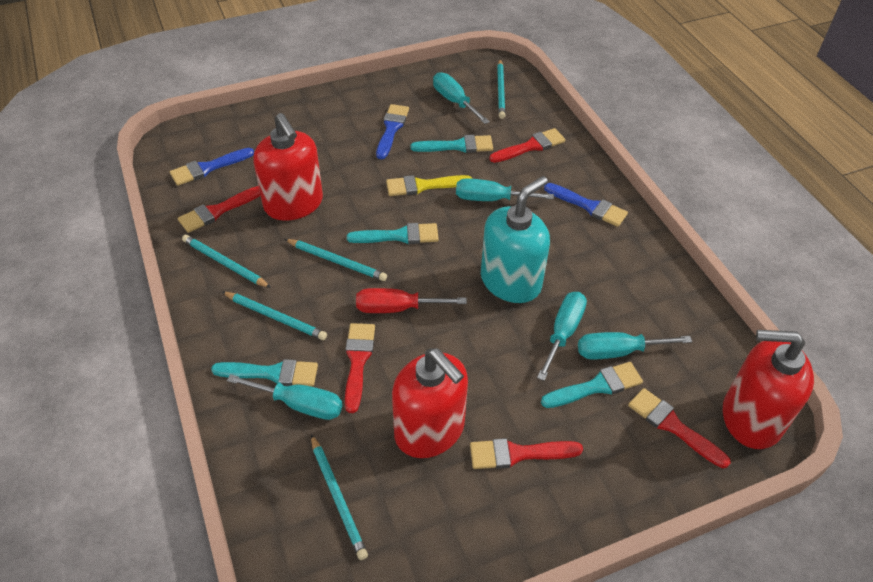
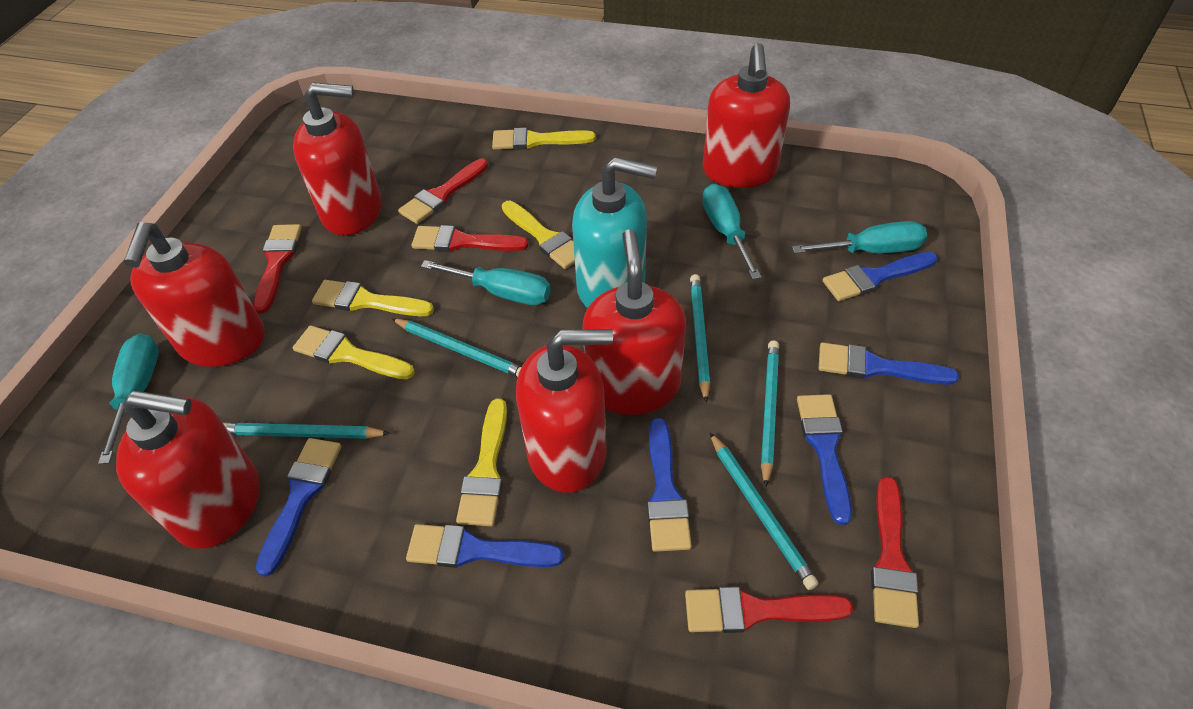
blue brush: 3 -> 6
red screwdriver: 1 -> 0
red soap dispenser: 3 -> 6
turquoise brush: 4 -> 0
turquoise screwdriver: 5 -> 4
yellow brush: 1 -> 5

